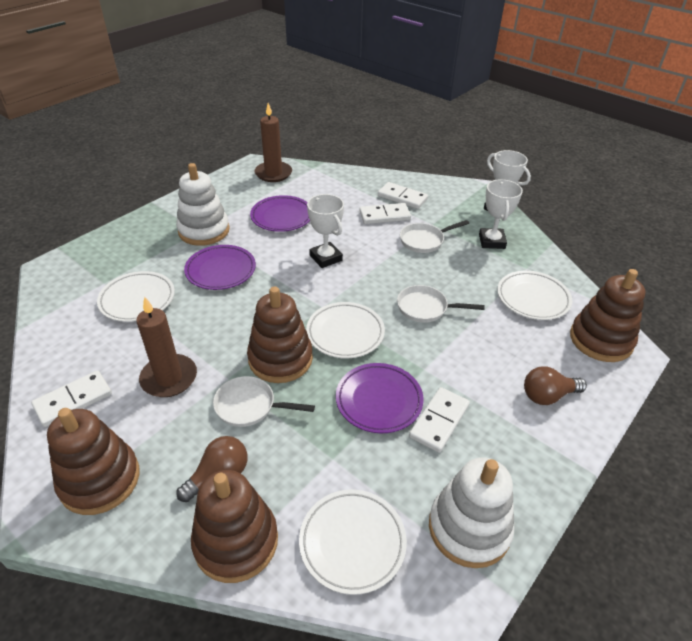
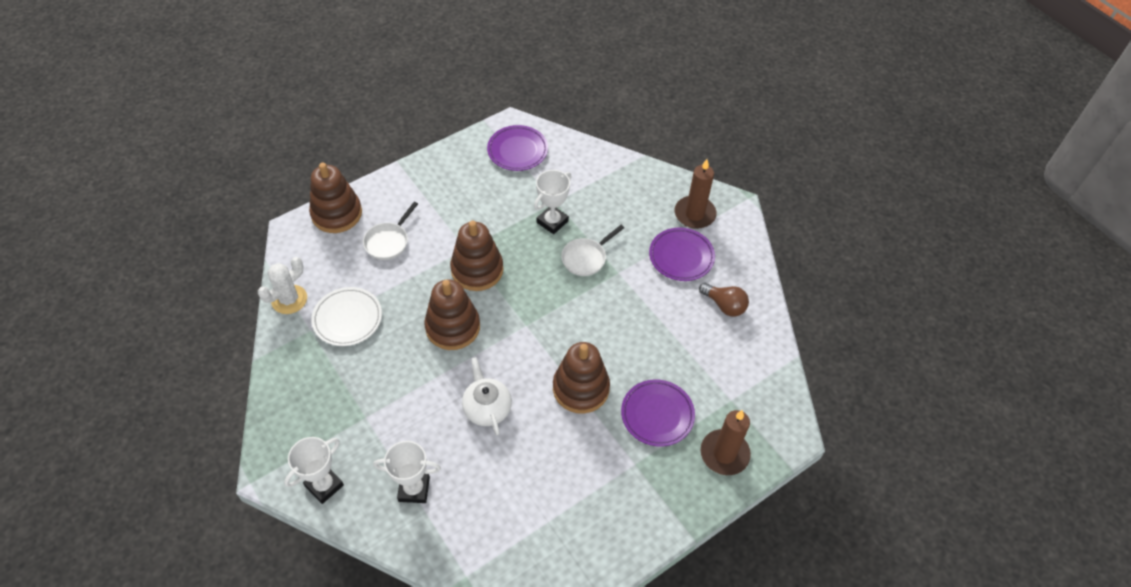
brown light bulb: 2 -> 1
white cactus: 0 -> 1
white domino: 4 -> 0
white pan: 3 -> 2
white plate: 4 -> 1
white stacking toy: 2 -> 0
white teapot: 0 -> 1

